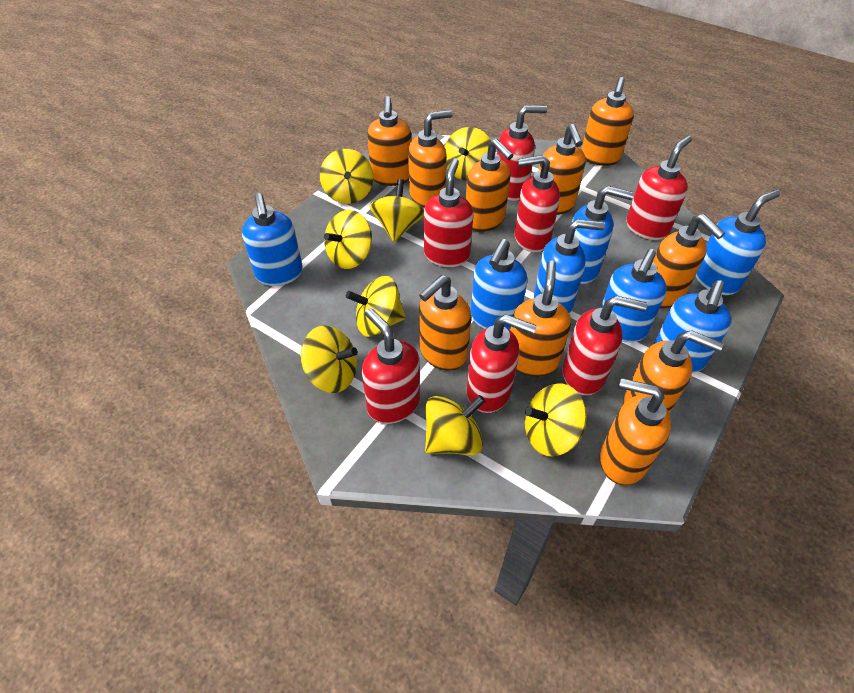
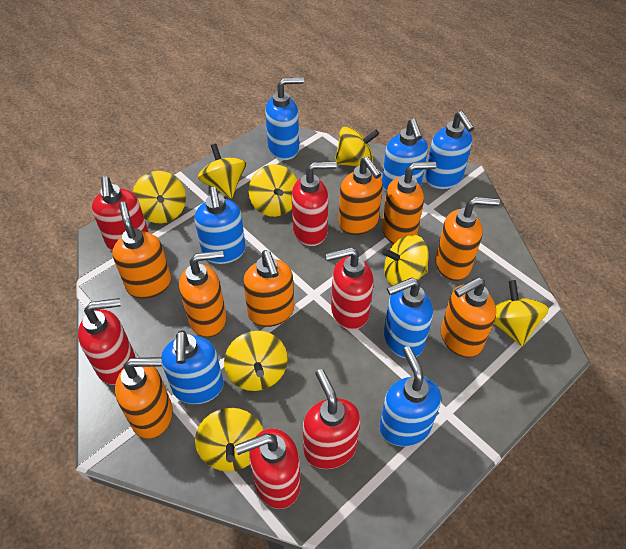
orange soap dispenser: 10 -> 8
red soap dispenser: 7 -> 6

